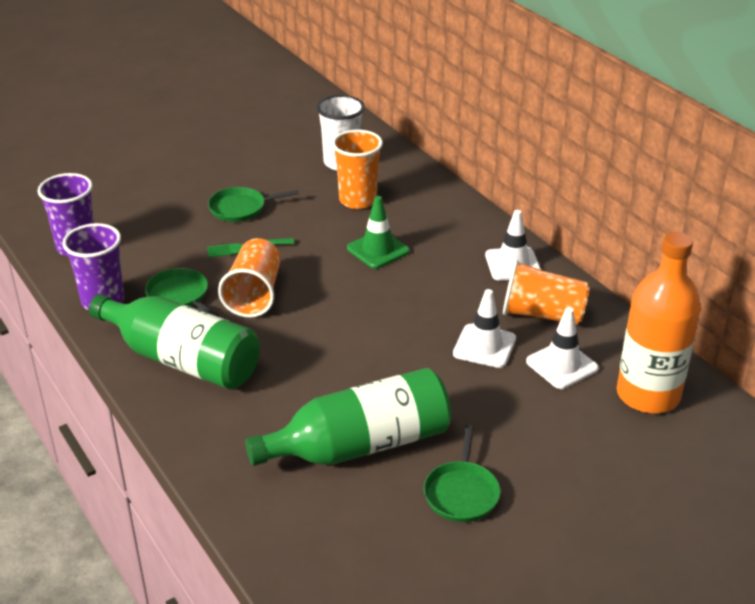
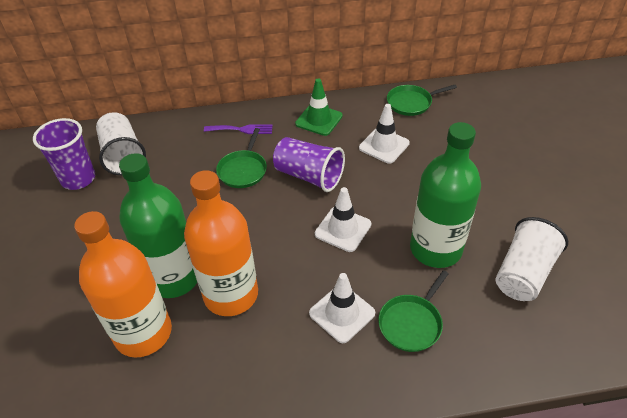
green fork: 1 -> 0
orange bottle: 1 -> 2
orange cup: 3 -> 0
purple fork: 0 -> 1
white cup: 1 -> 2

